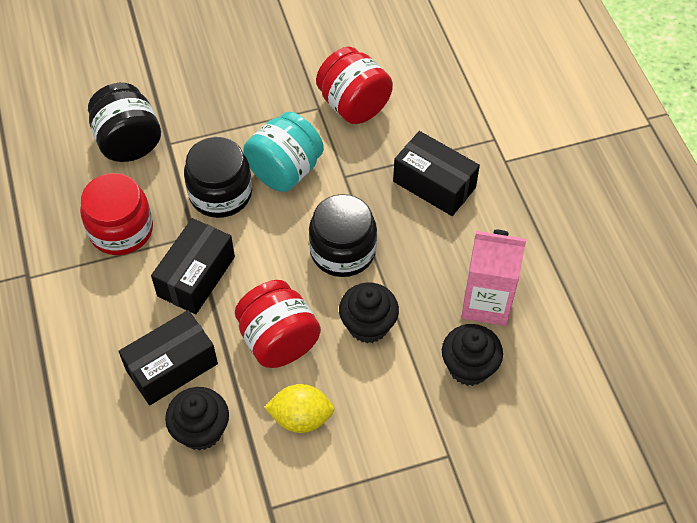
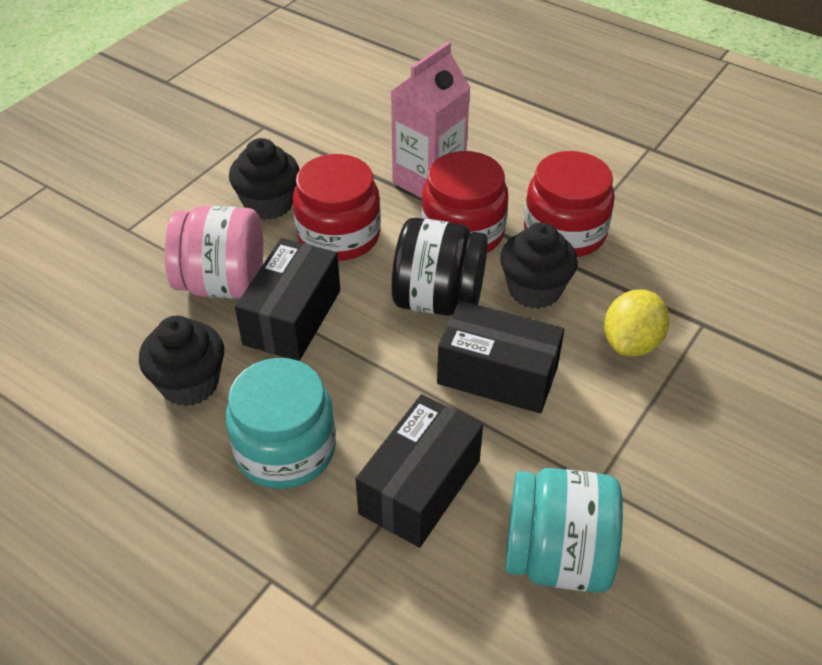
black jar: 3 -> 1
pink jar: 0 -> 1
turquoise jar: 1 -> 2

